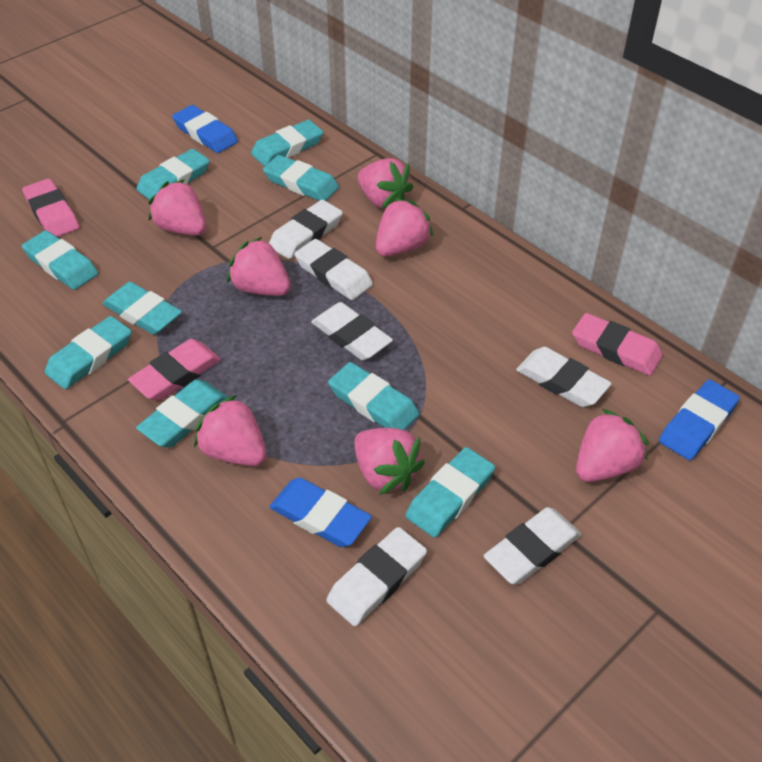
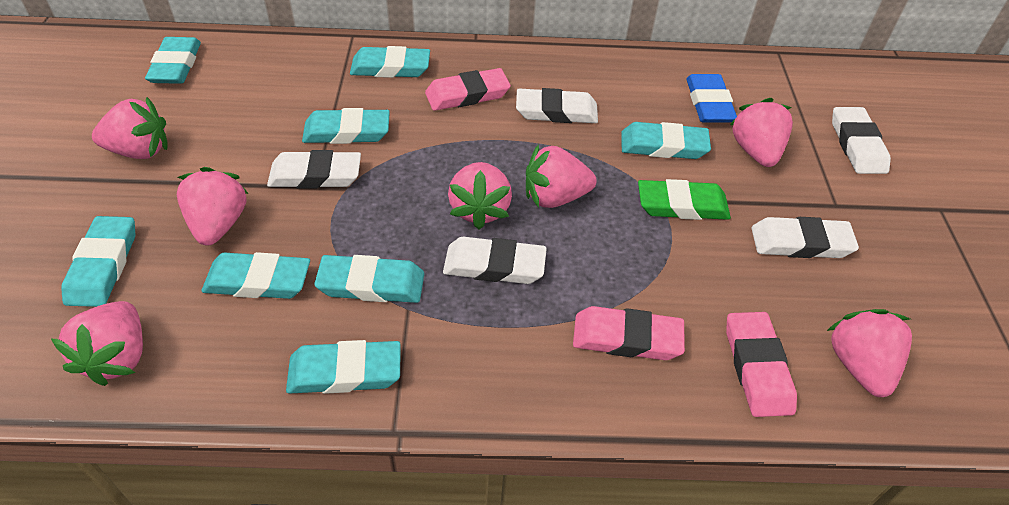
blue eraser: 3 -> 1
green eraser: 0 -> 1
turquoise eraser: 9 -> 8
white eraser: 6 -> 5

